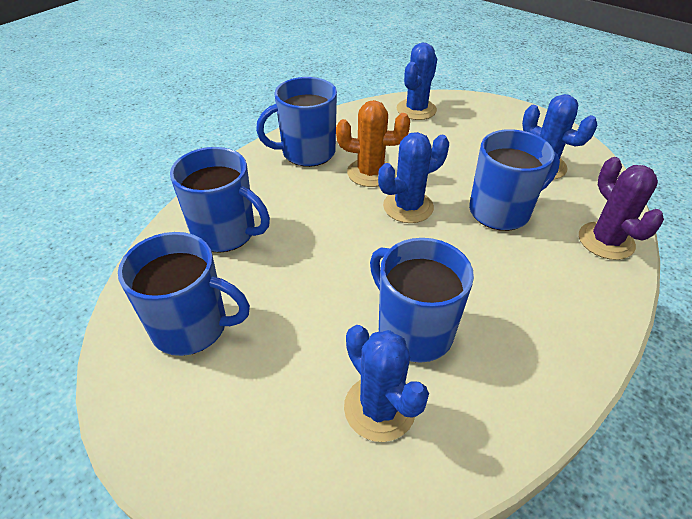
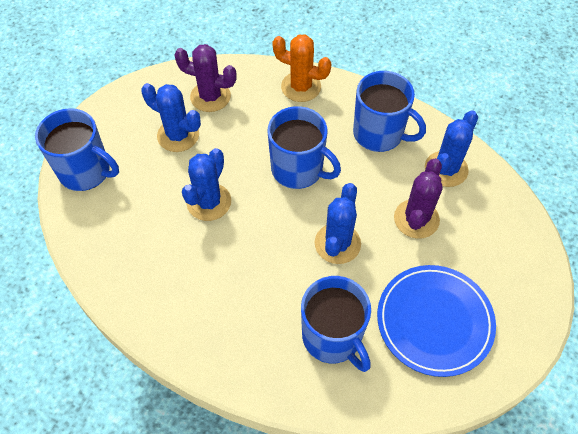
blue mug: 5 -> 4
blue plate: 0 -> 1
purple cactus: 1 -> 2

